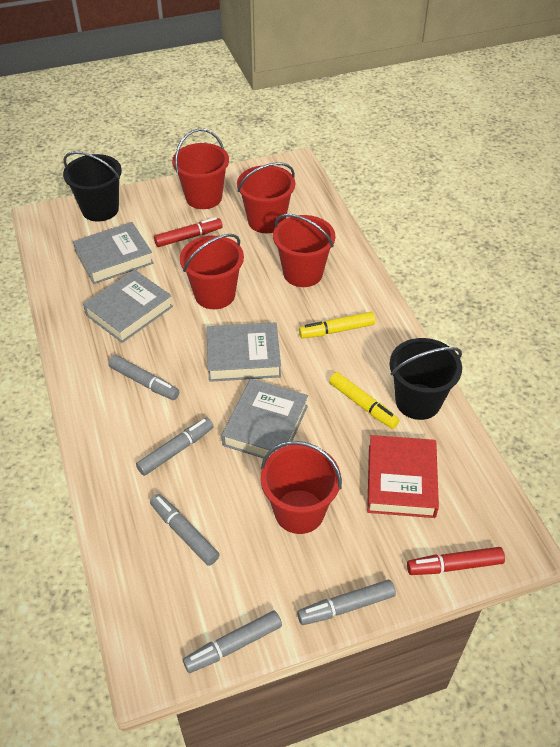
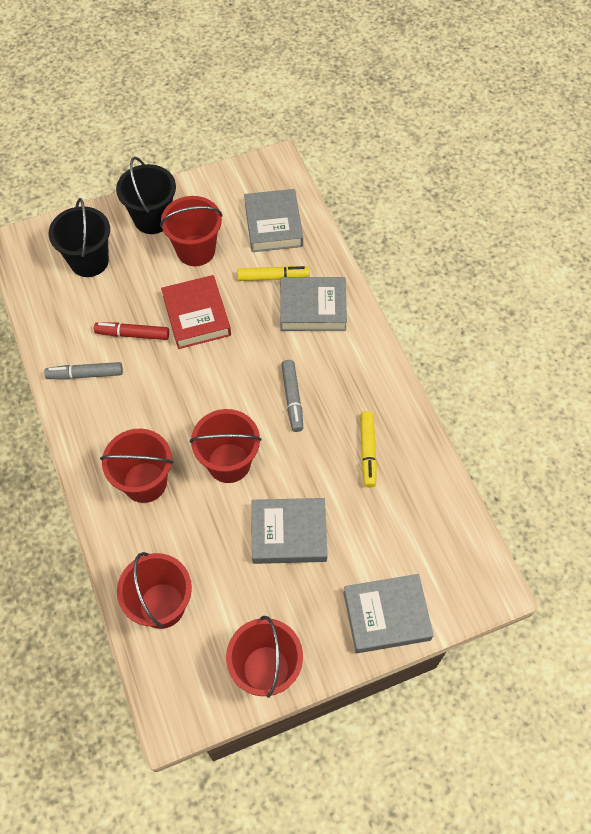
grey marker: 5 -> 2
red marker: 2 -> 1

